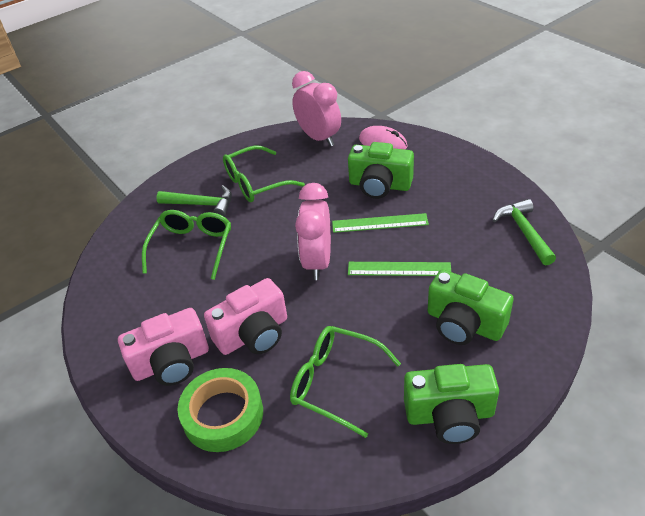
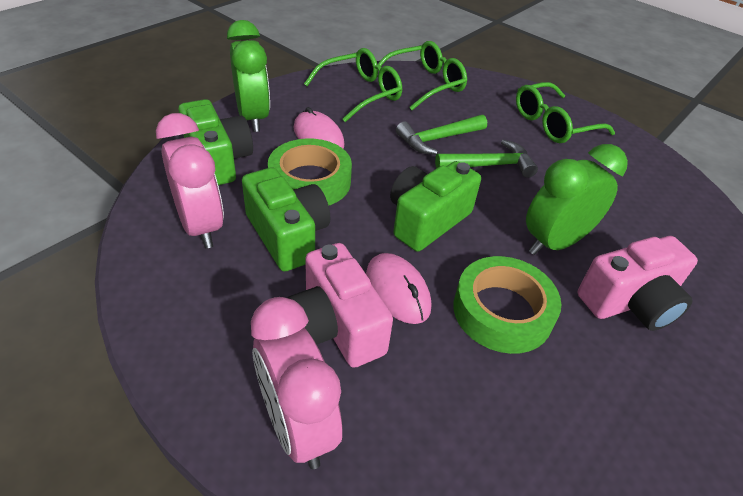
green clock: 0 -> 2
green ruler: 2 -> 0
green tape: 1 -> 2
pink mouse: 1 -> 2

